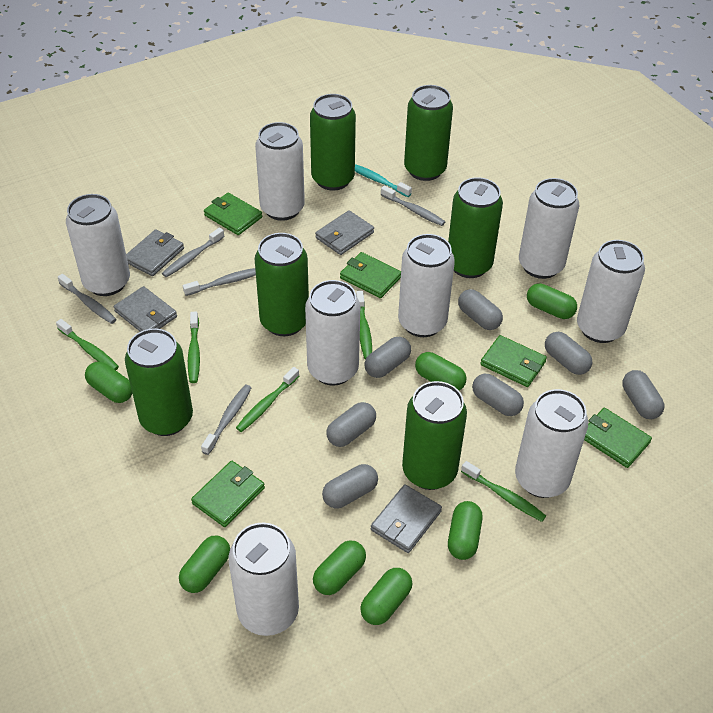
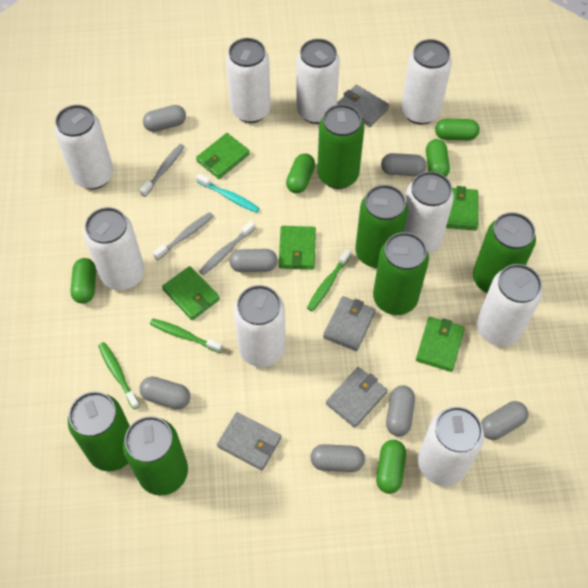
green capsule: 7 -> 5
green toothbrush: 5 -> 3
grey toothbrush: 5 -> 3
white can: 8 -> 9

